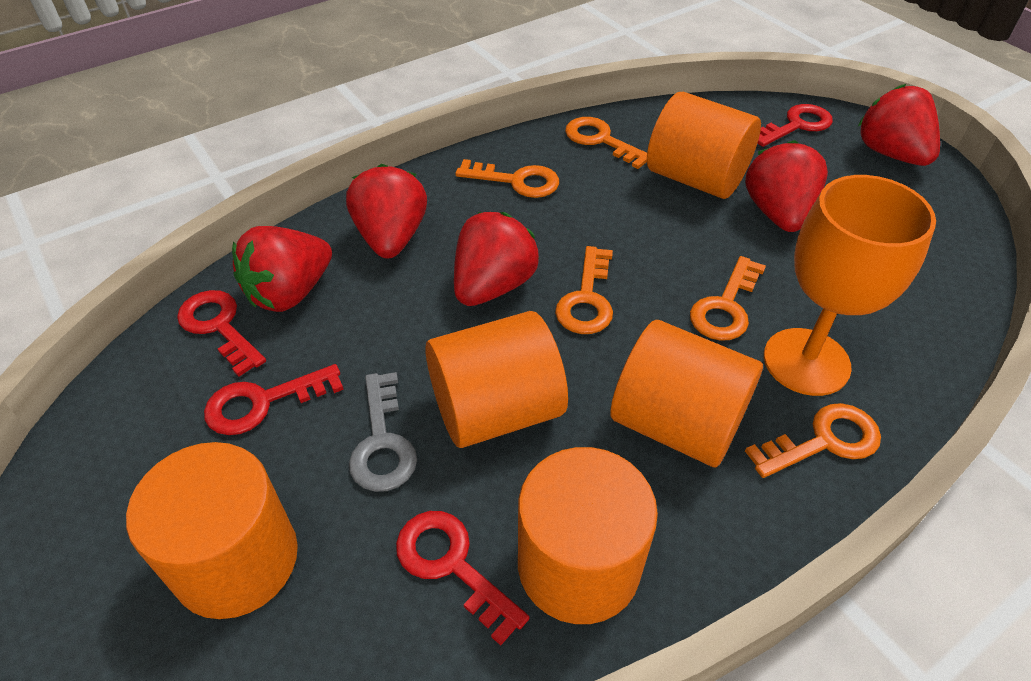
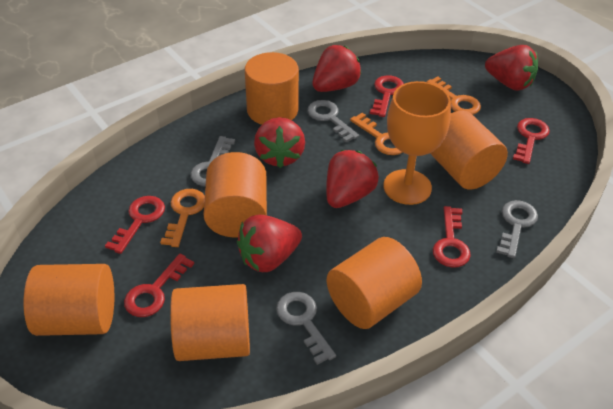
grey key: 1 -> 4
orange cylinder: 5 -> 6
orange key: 5 -> 3
red key: 4 -> 5

